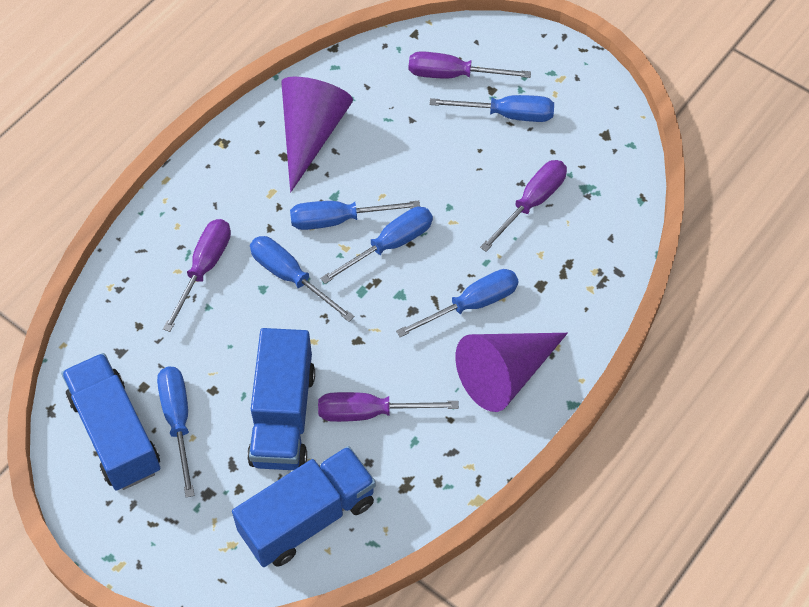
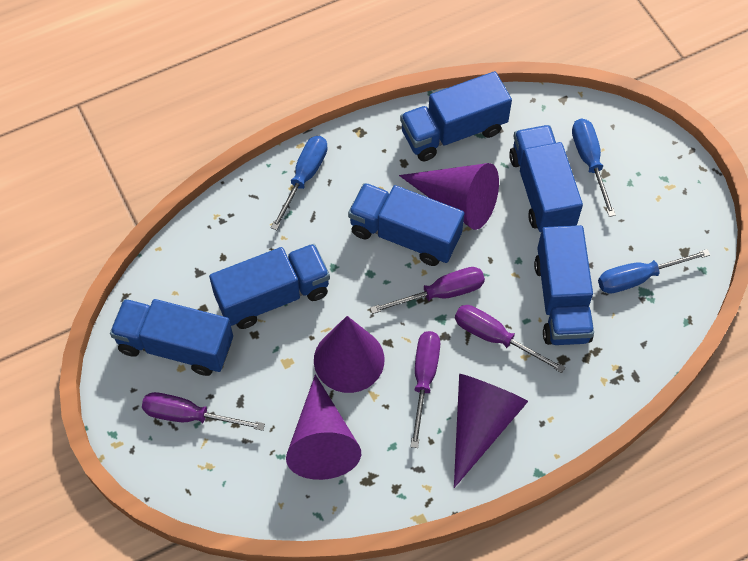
blue screwdriver: 6 -> 3
blue truck: 3 -> 6
purple cone: 2 -> 4

